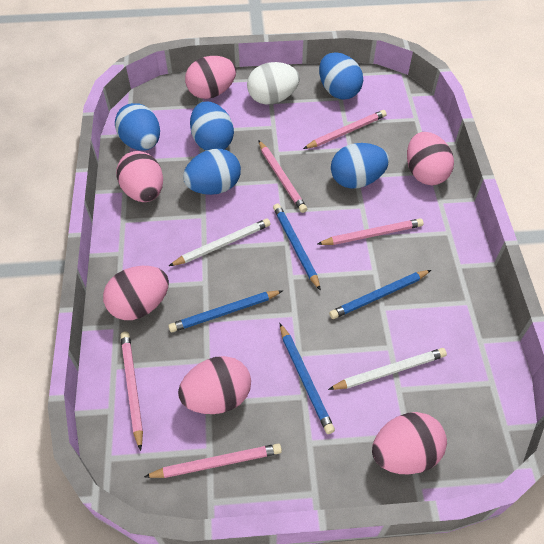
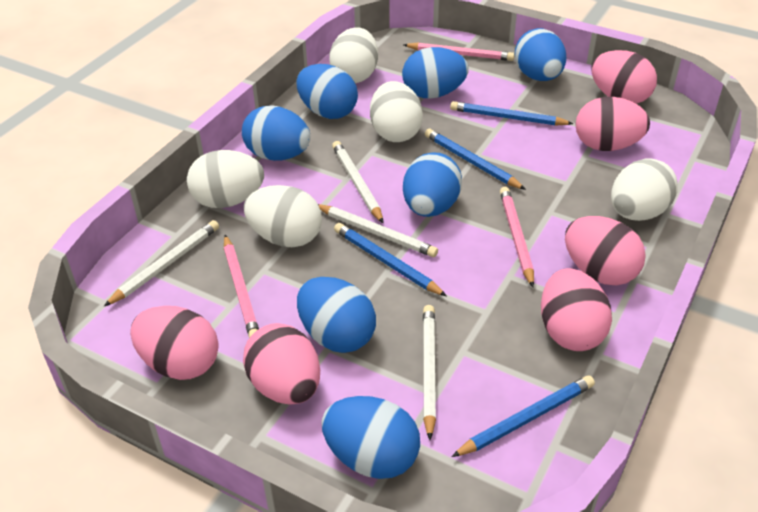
blue egg: 5 -> 7
pink pencil: 5 -> 3
white egg: 1 -> 5
white pencil: 2 -> 4

